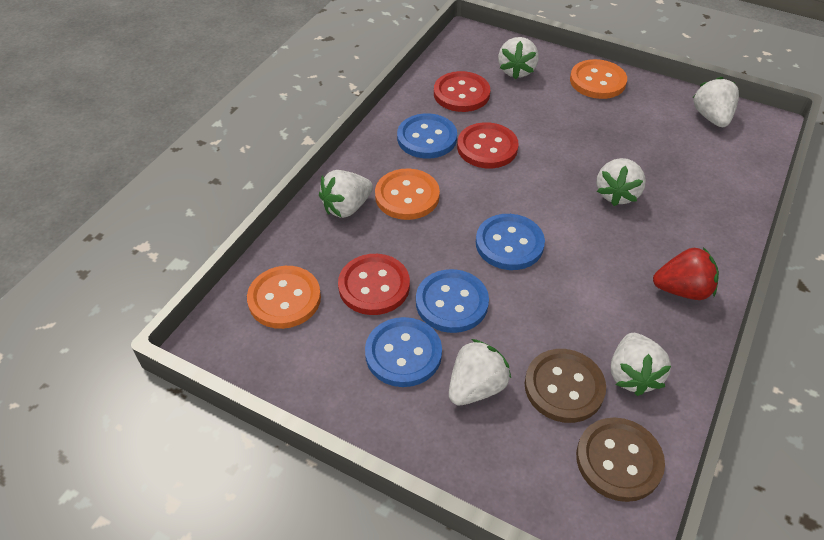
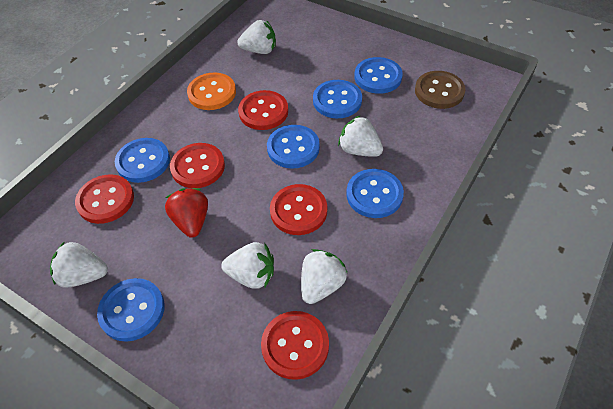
blue button: 4 -> 6
brown button: 2 -> 1
orange button: 3 -> 1
red button: 3 -> 5
white strawberry: 6 -> 5

